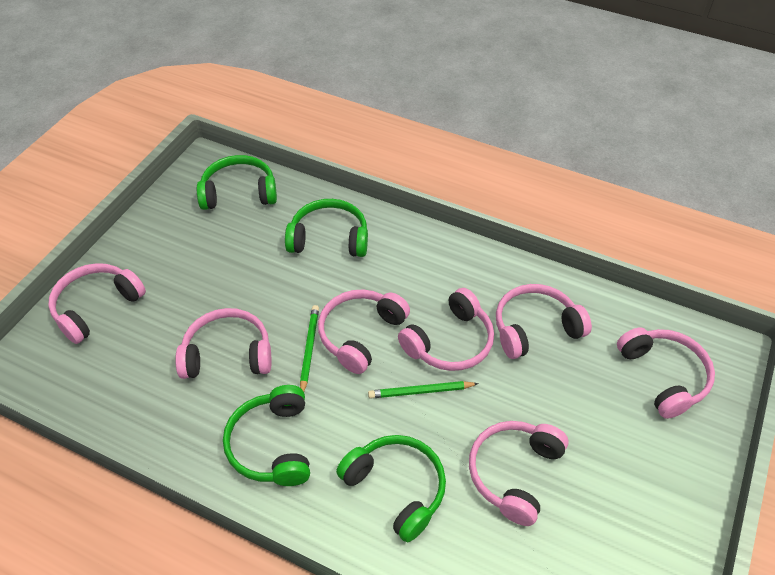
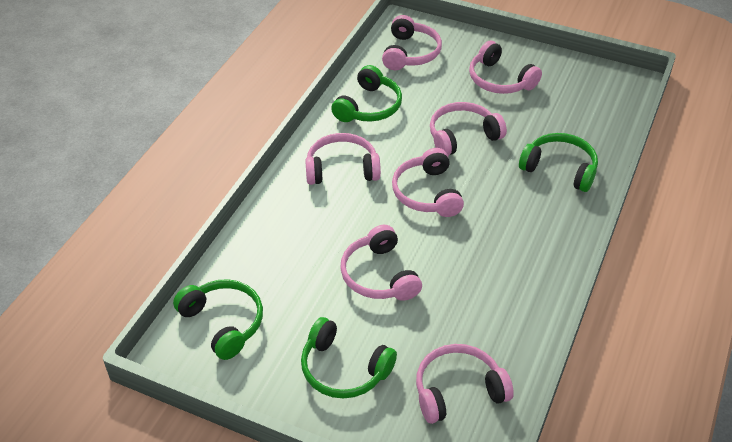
green pencil: 2 -> 0

